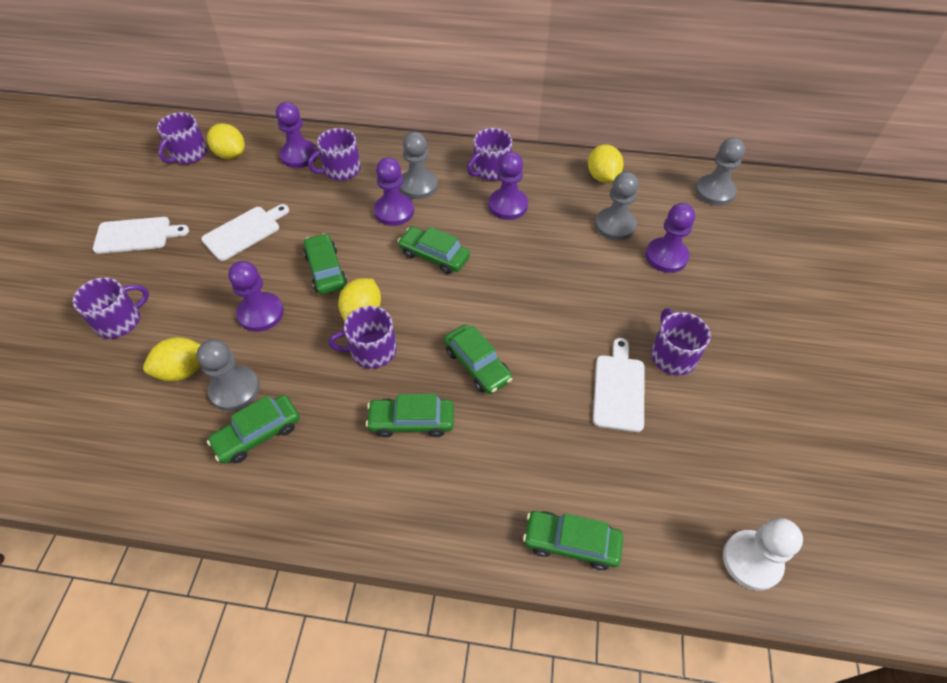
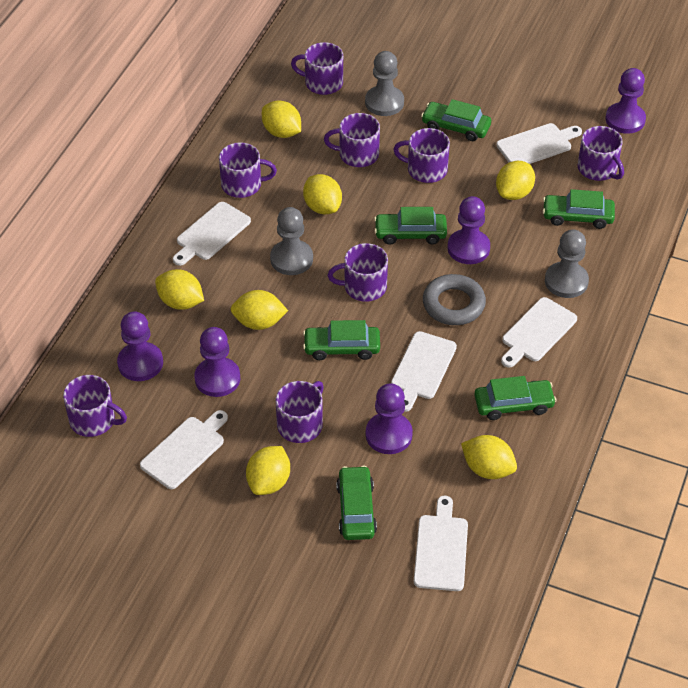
grey pawn: 4 -> 3
grey ring: 0 -> 1
purple mug: 6 -> 8
white cutting board: 3 -> 6
white pawn: 1 -> 0
yellow lemon: 4 -> 7

